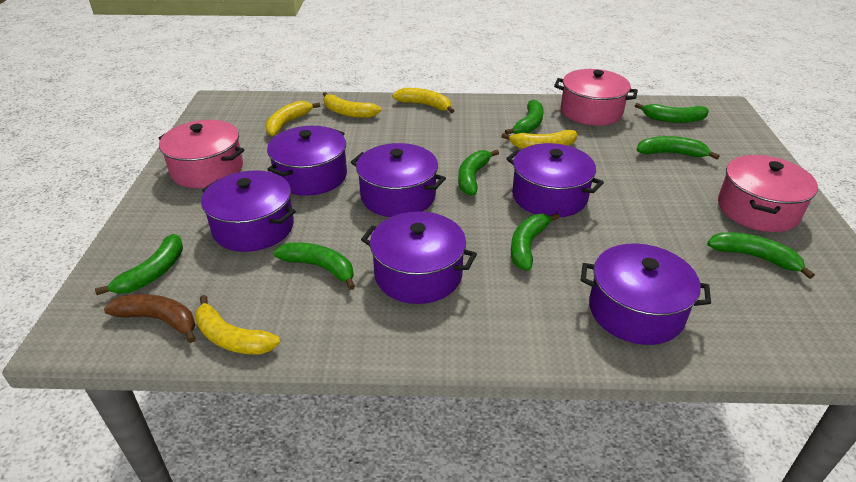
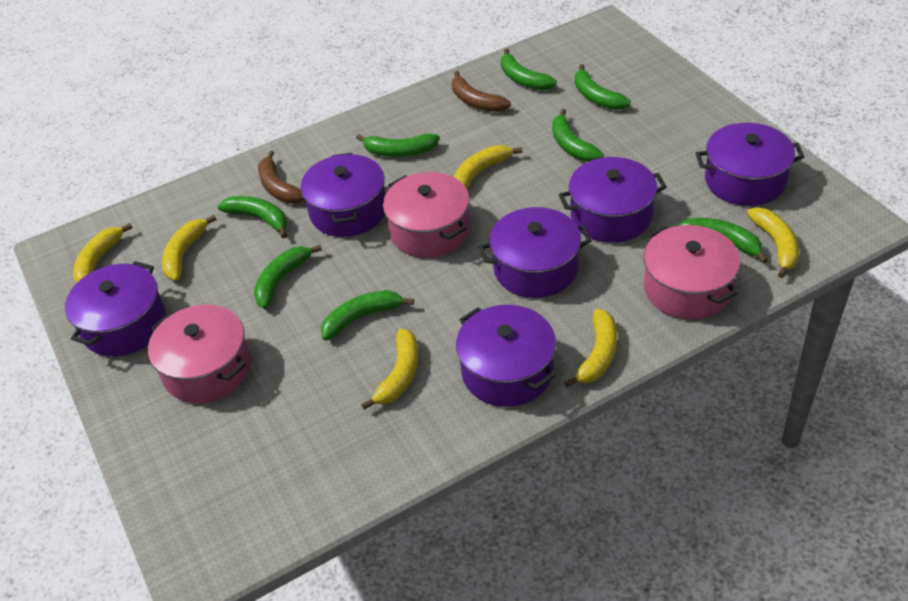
brown banana: 1 -> 2
yellow banana: 5 -> 6

